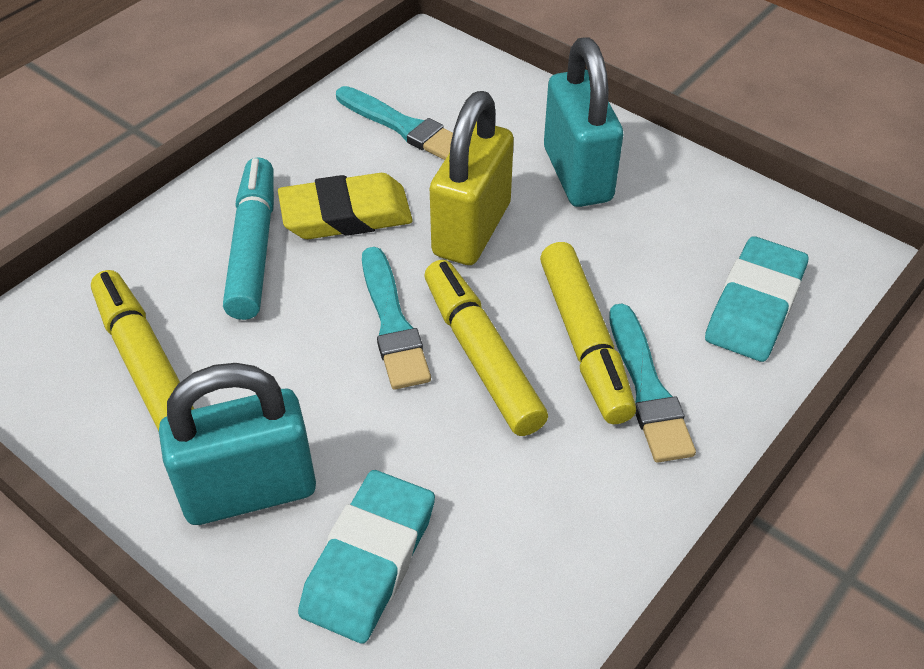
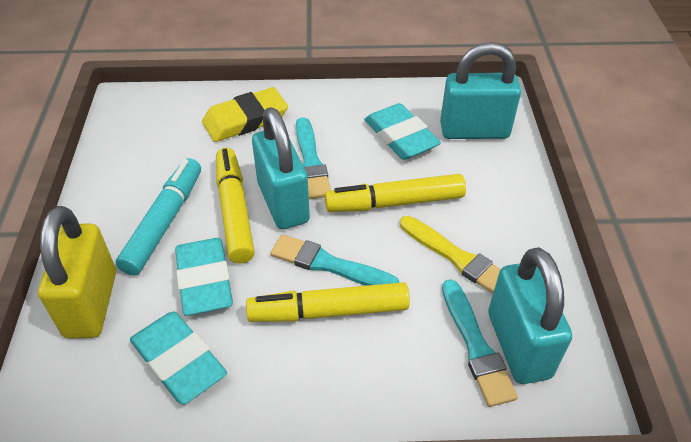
turquoise eraser: 2 -> 3
turquoise padlock: 2 -> 3
yellow brush: 0 -> 1

